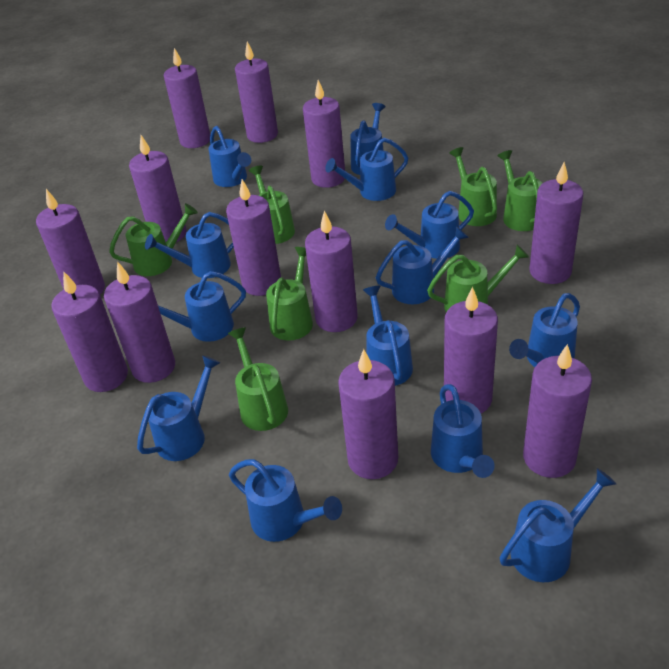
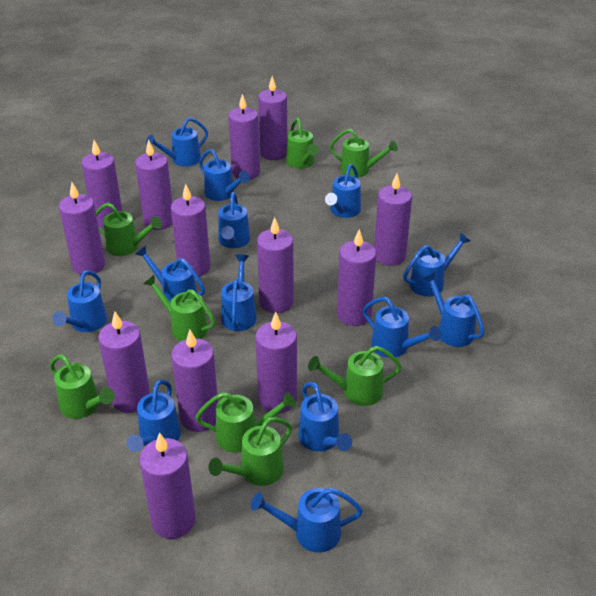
green watering can: 7 -> 8

